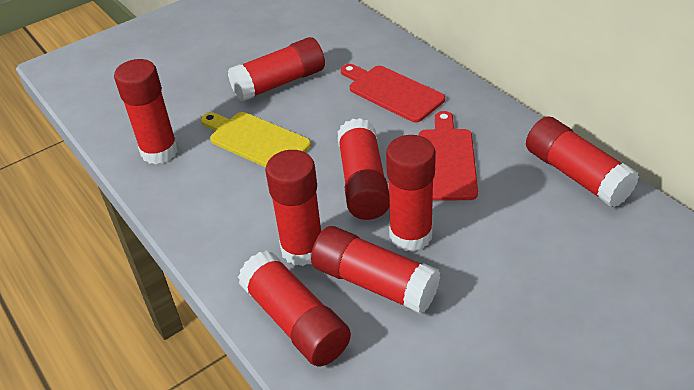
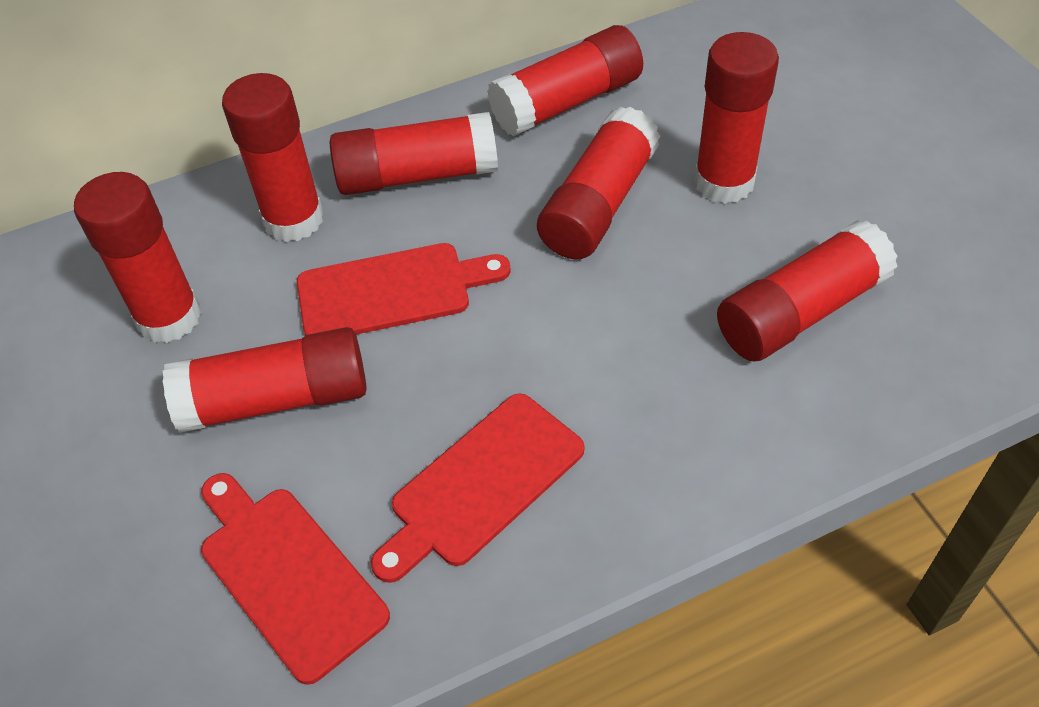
red cutting board: 2 -> 3
yellow cutting board: 1 -> 0

